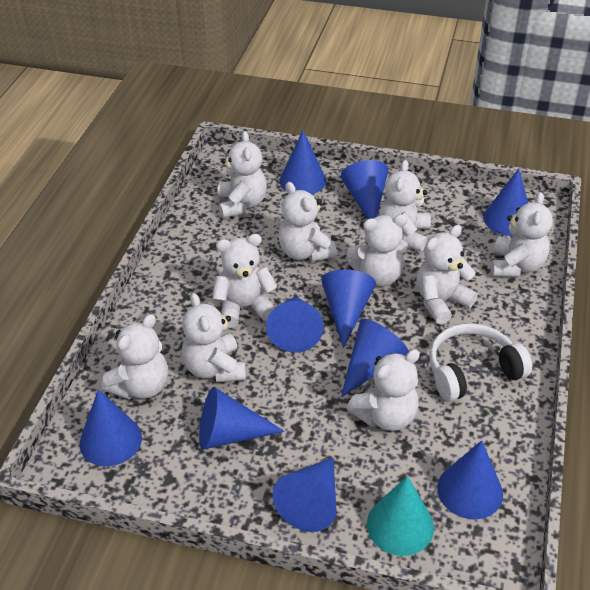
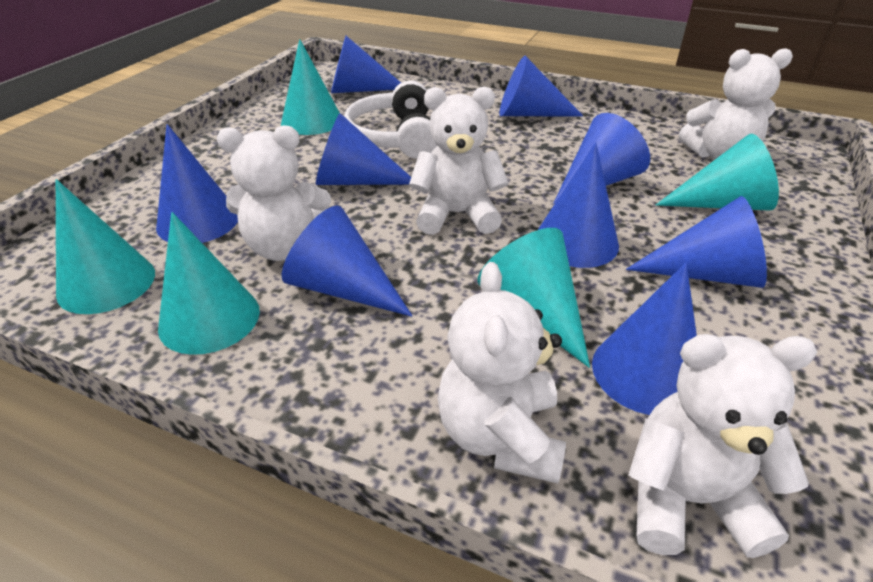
blue cone: 10 -> 9
turquoise cone: 1 -> 5
white teddy bear: 10 -> 5

